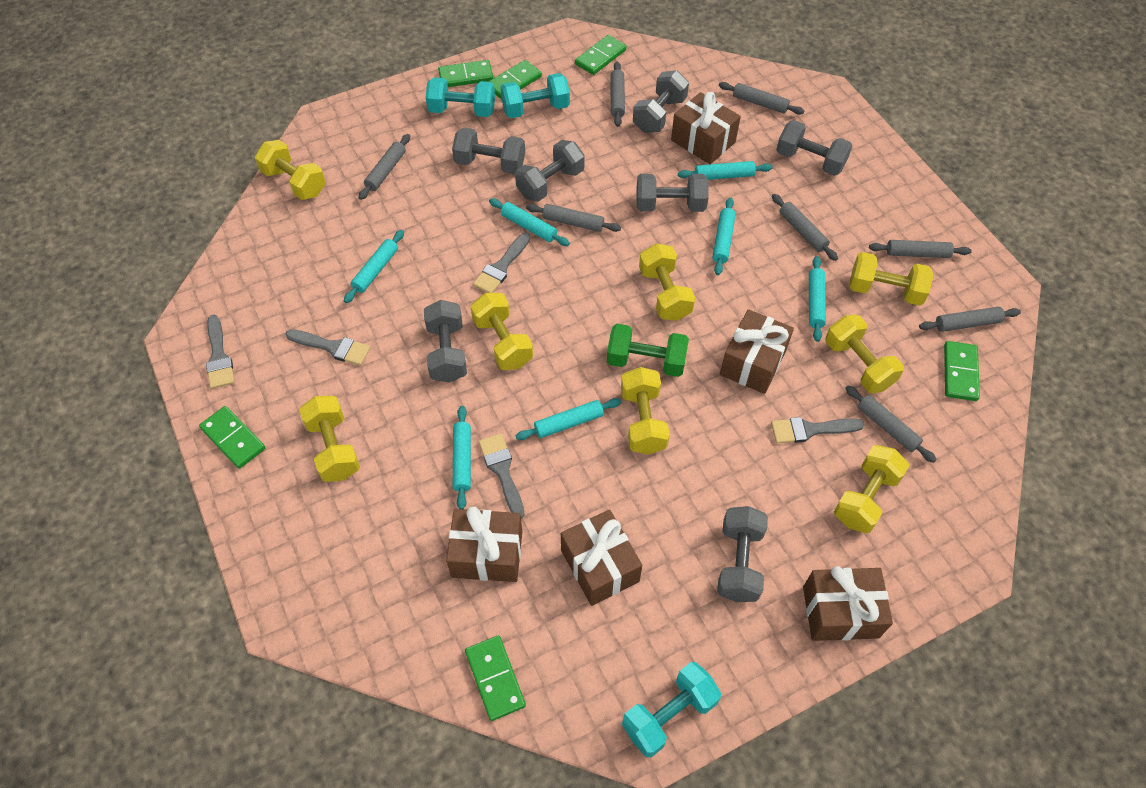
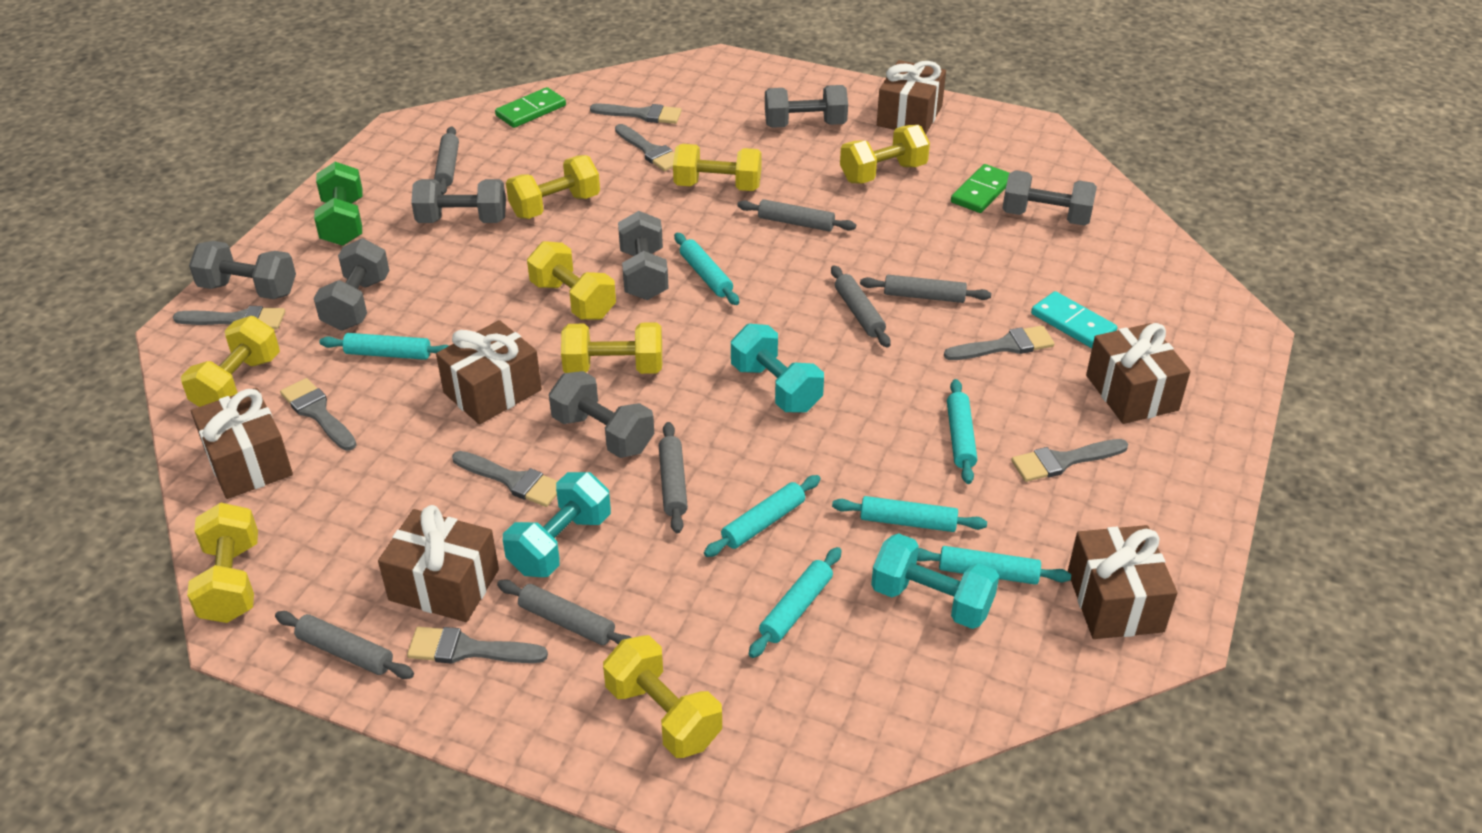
brown gift: 5 -> 6
green domino: 6 -> 2
grey brush: 5 -> 8
grey rolling pin: 8 -> 7
turquoise domino: 0 -> 1

